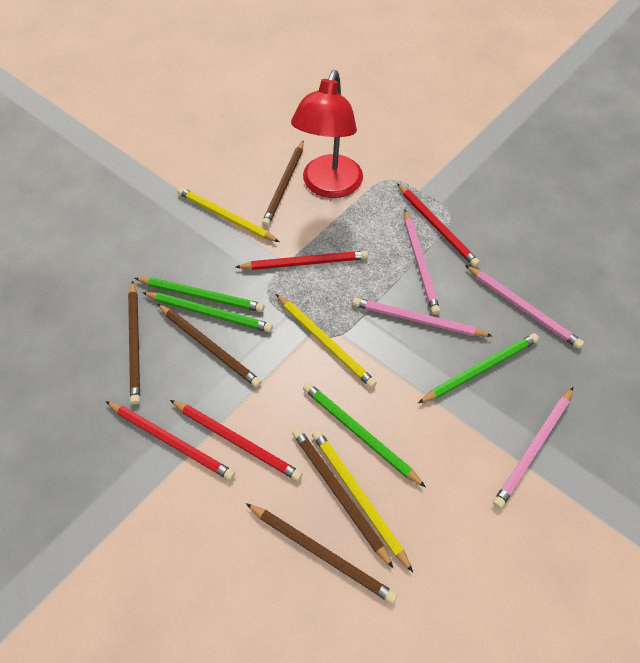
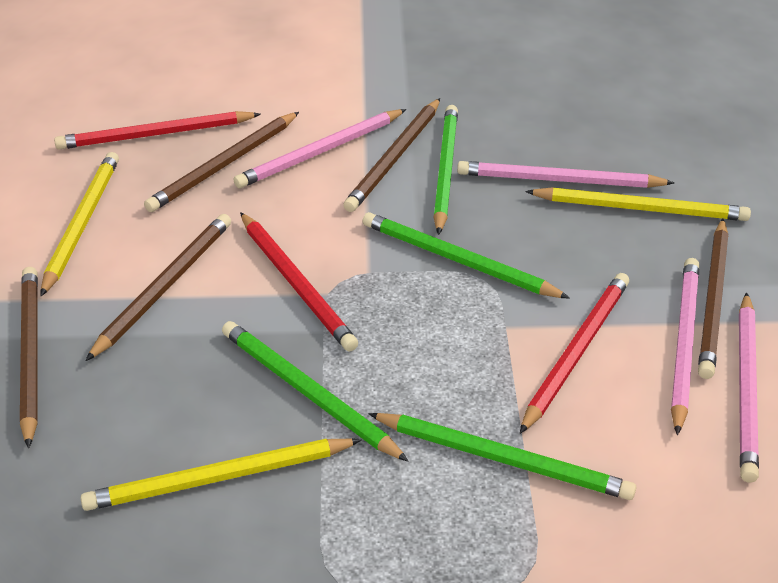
red lamp: 1 -> 0
red pencil: 4 -> 3

